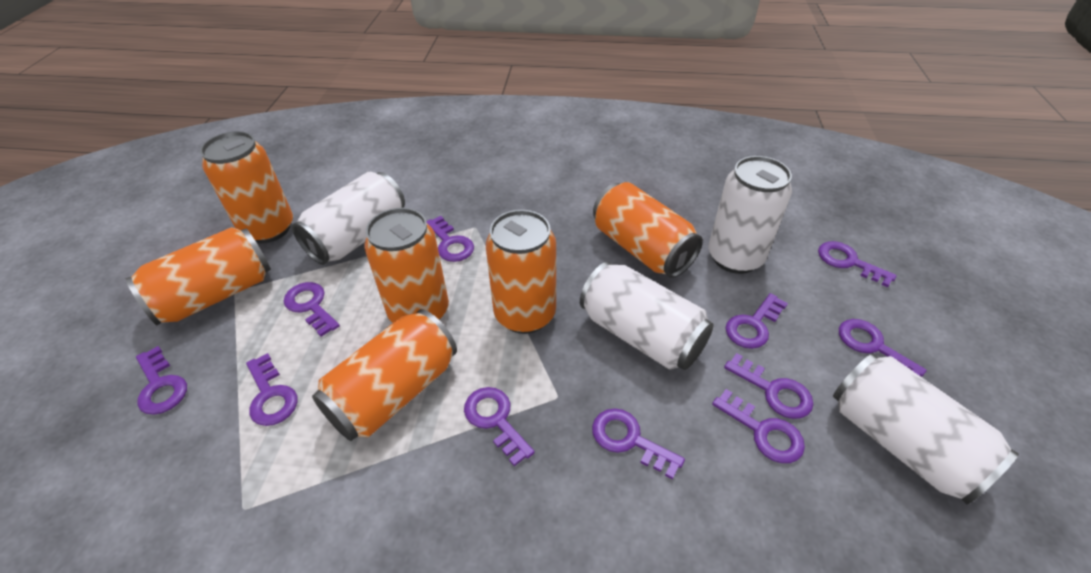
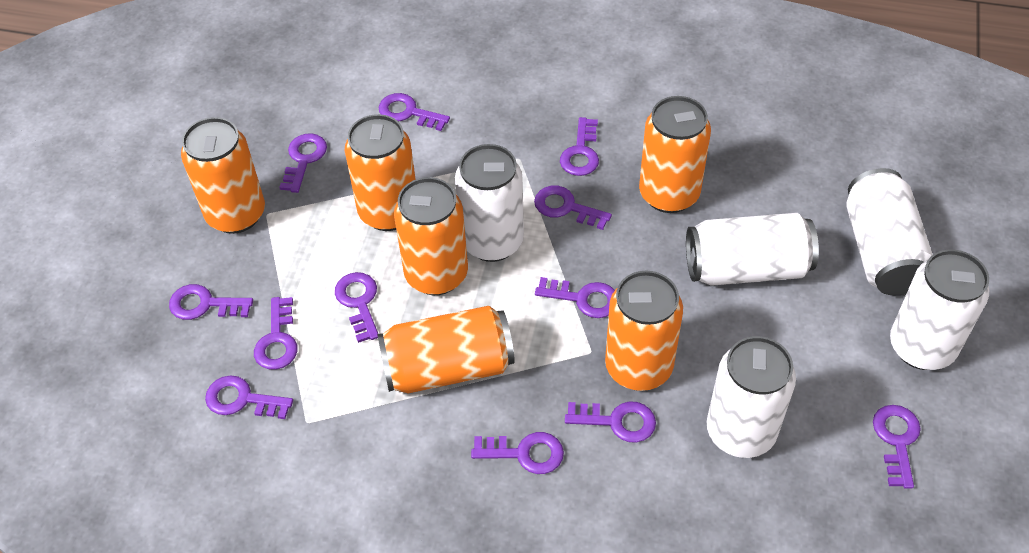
purple key: 11 -> 12
white can: 4 -> 5

